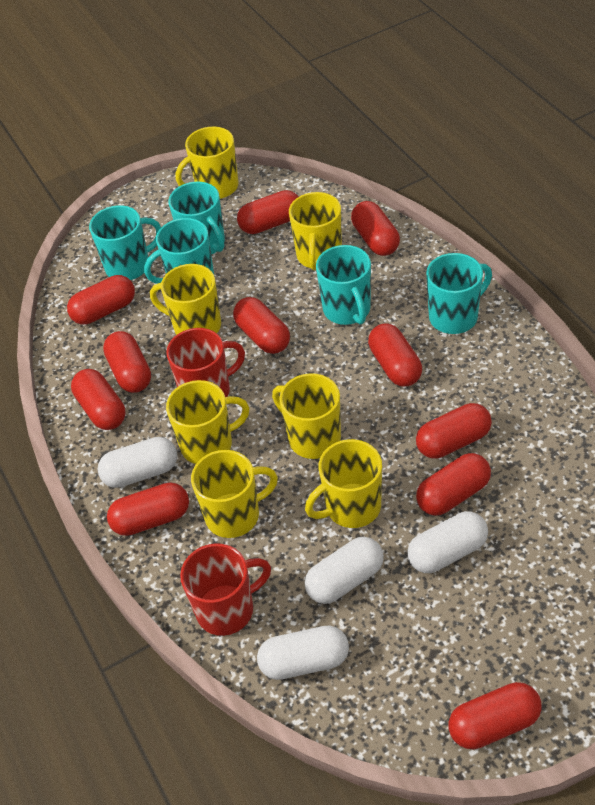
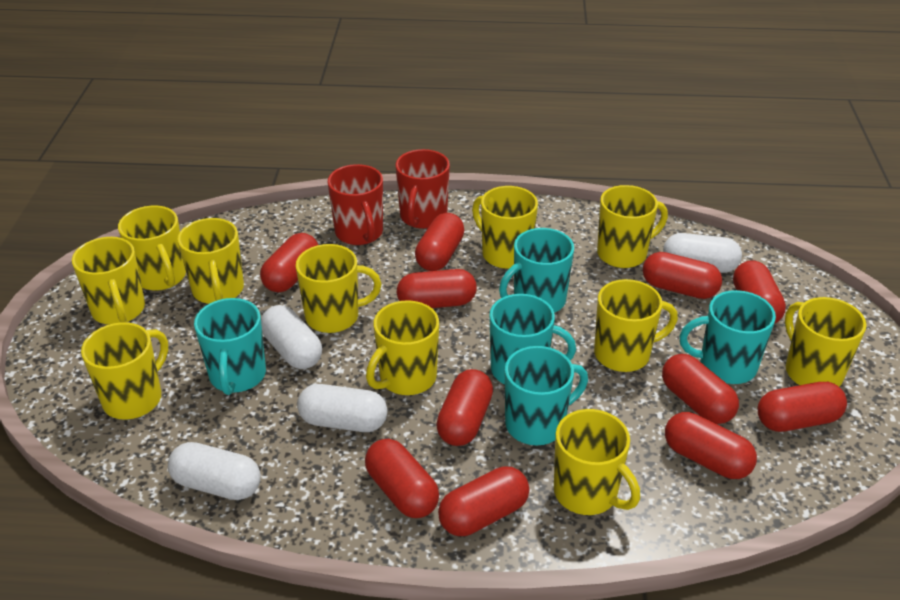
yellow mug: 7 -> 11

